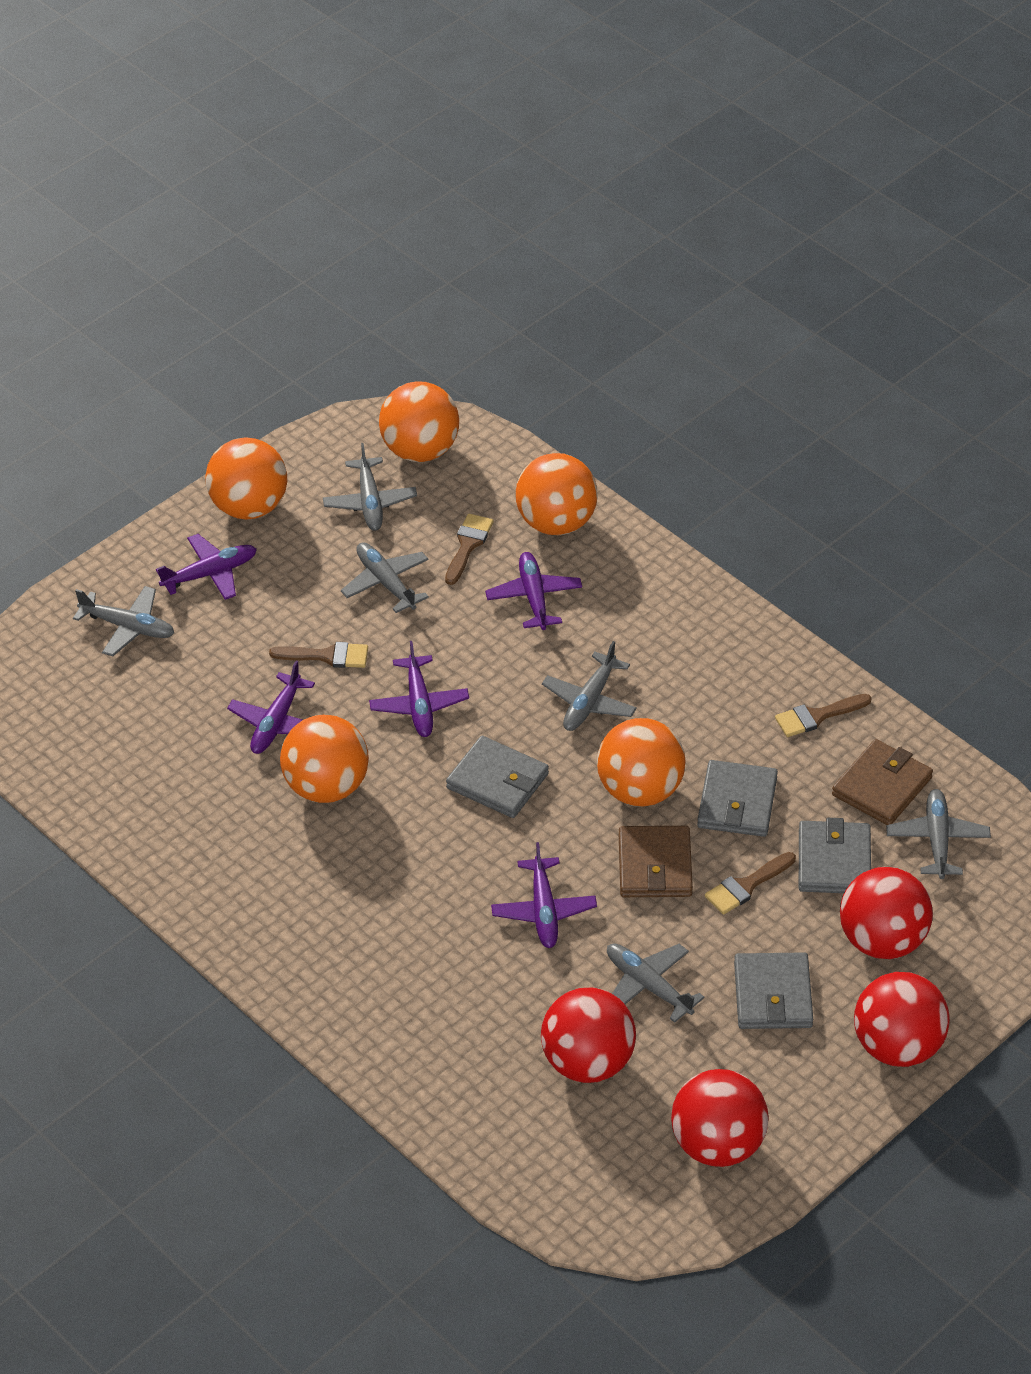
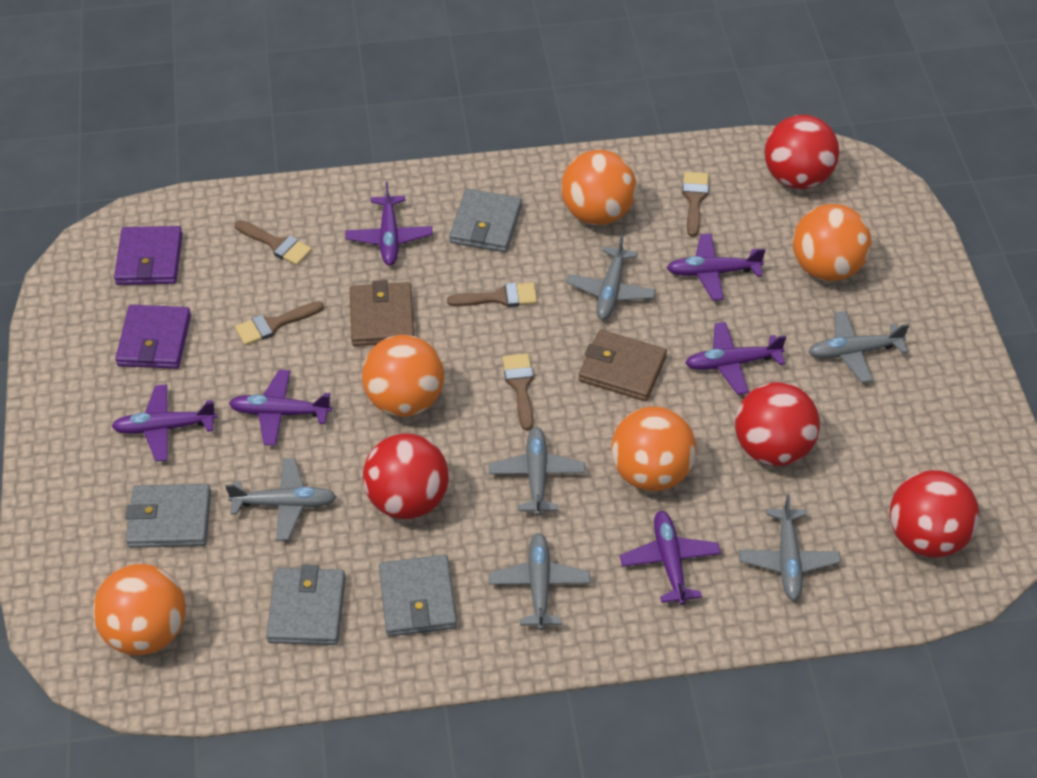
brown brush: 4 -> 5
purple plane: 5 -> 6
purple wallet: 0 -> 2

